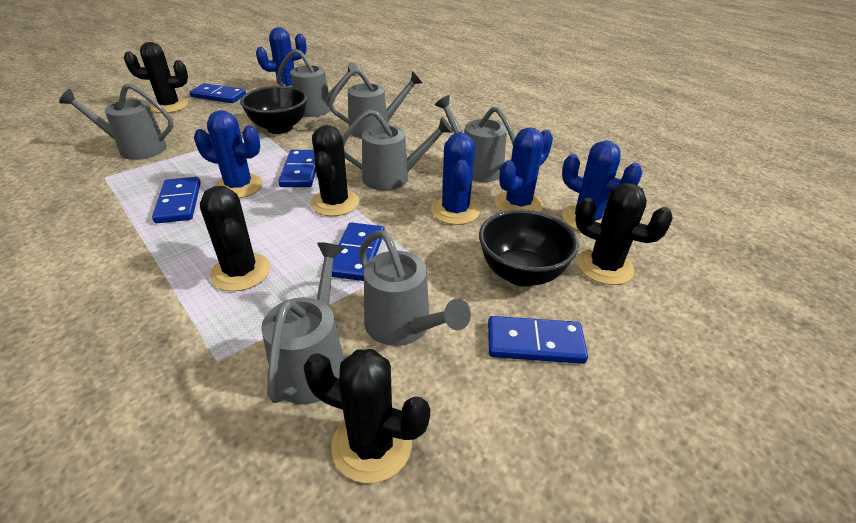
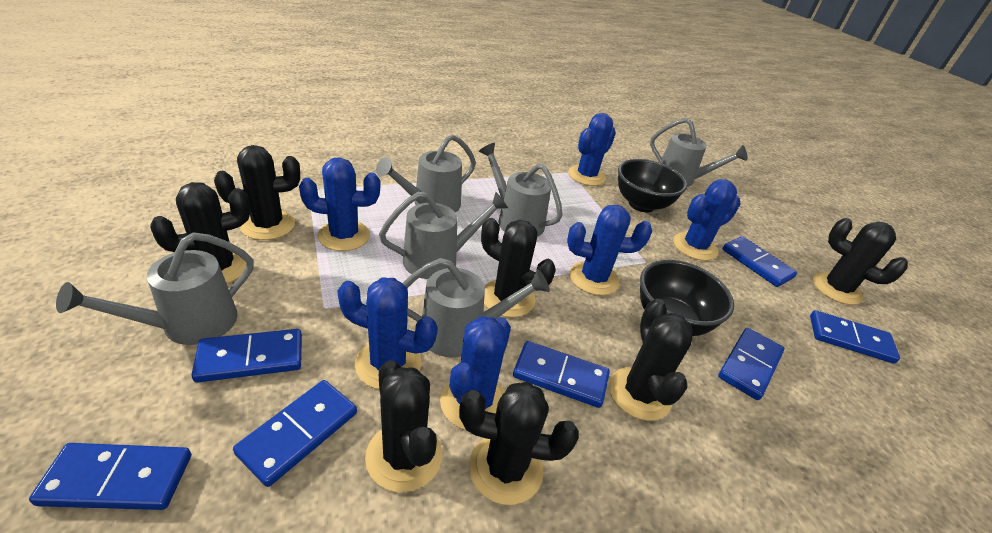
black cactus: 5 -> 7
blue cactus: 5 -> 6
blue domino: 5 -> 7
grey watering can: 7 -> 6

